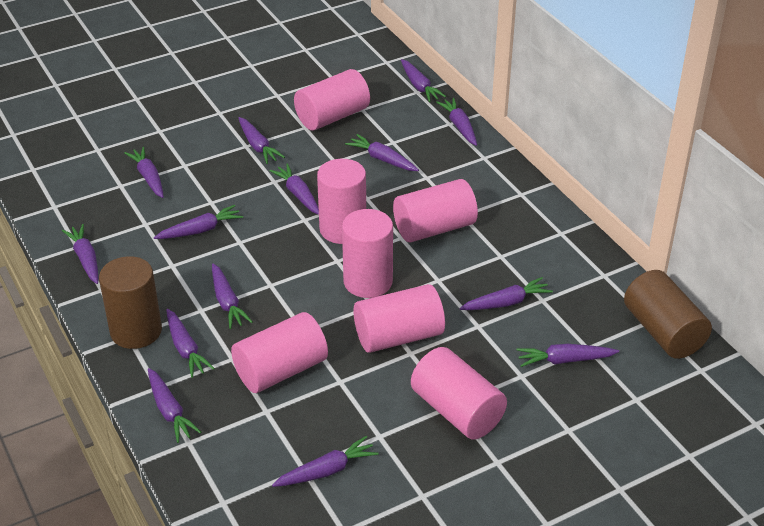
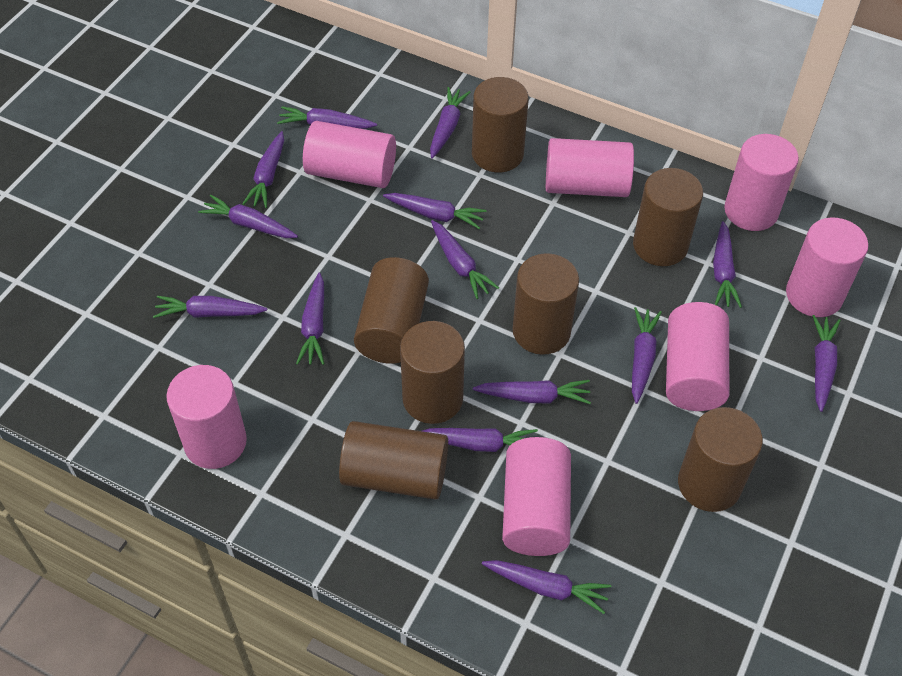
brown cylinder: 2 -> 7

